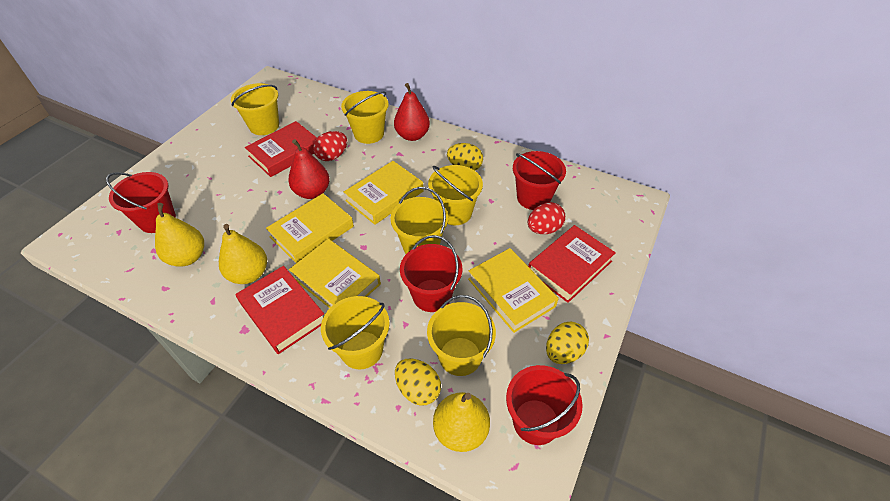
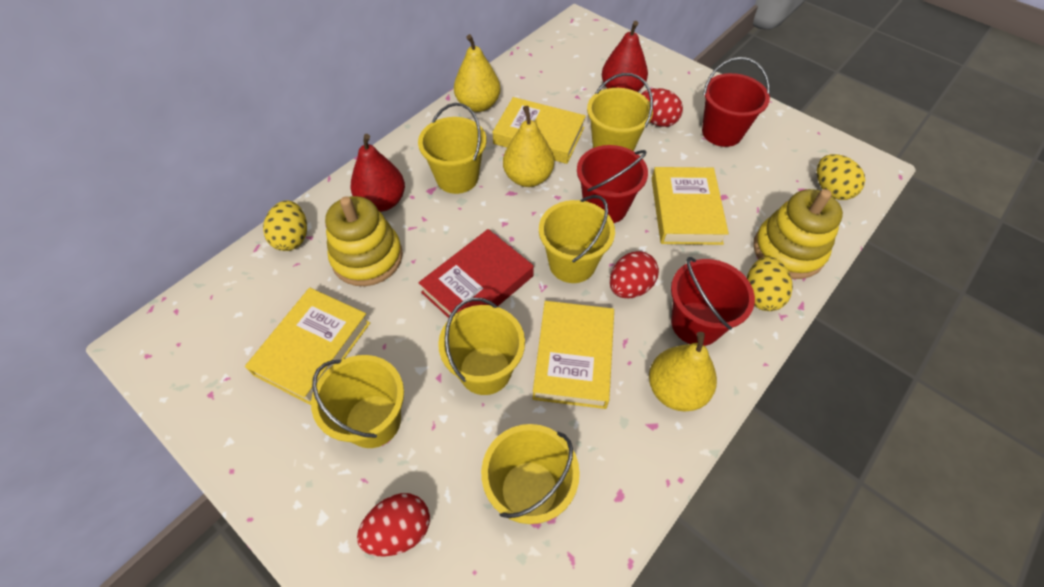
red book: 3 -> 1
red bucket: 4 -> 3
red egg: 2 -> 3
yellow stacking toy: 0 -> 2

